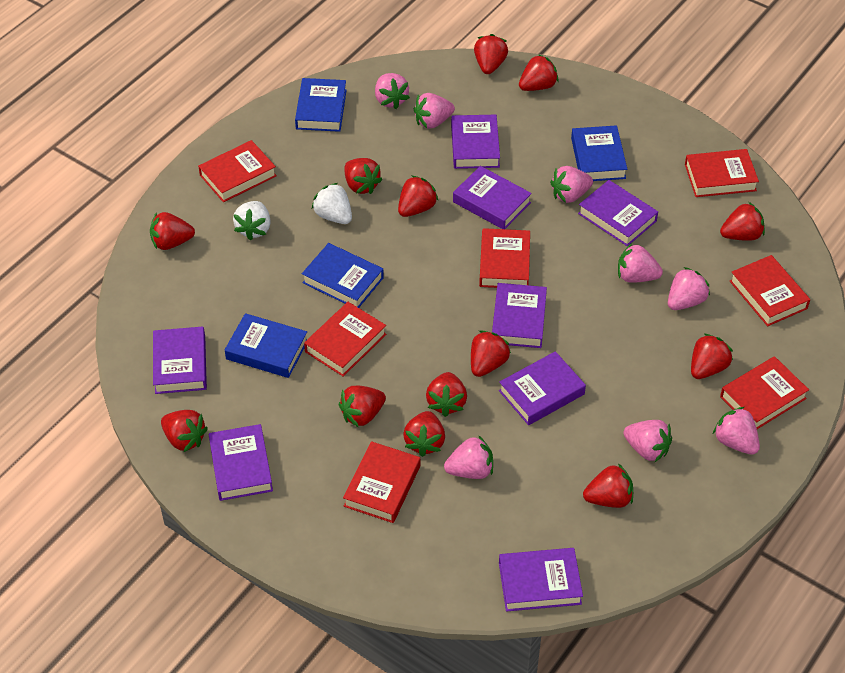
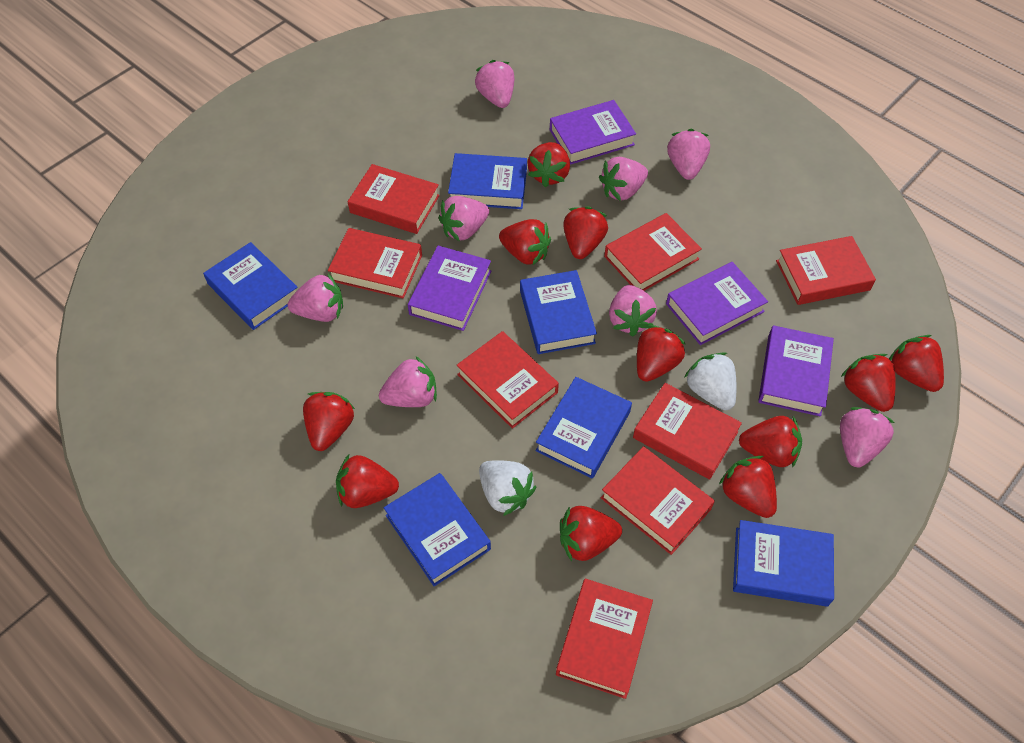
blue book: 4 -> 6
purple book: 8 -> 4
red book: 7 -> 8
red strawberry: 13 -> 11

